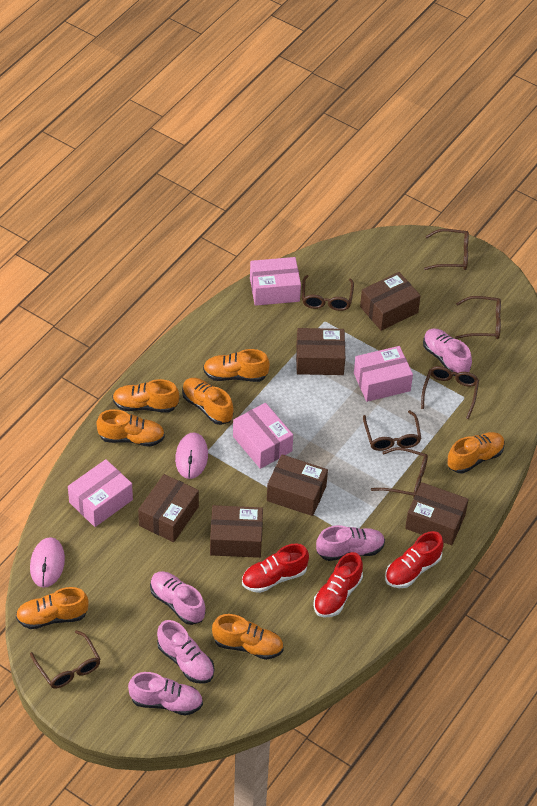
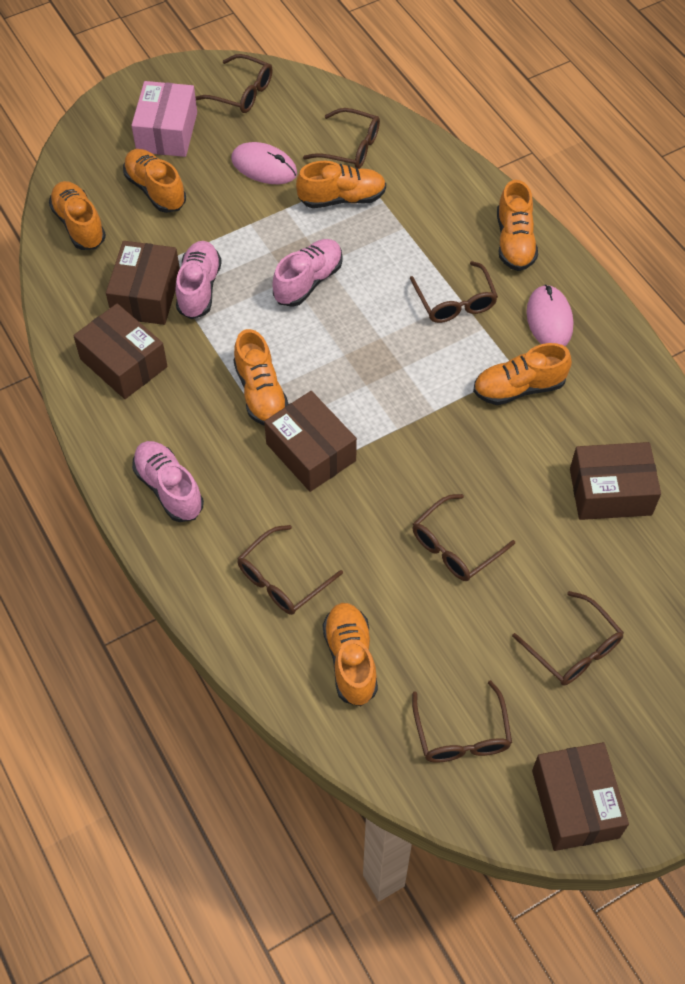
brown box: 6 -> 5
pink box: 4 -> 1
pink shoe: 5 -> 3
red shoe: 3 -> 0

